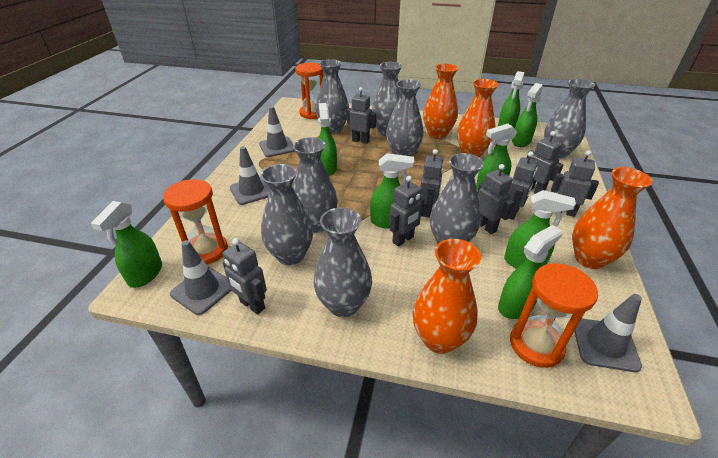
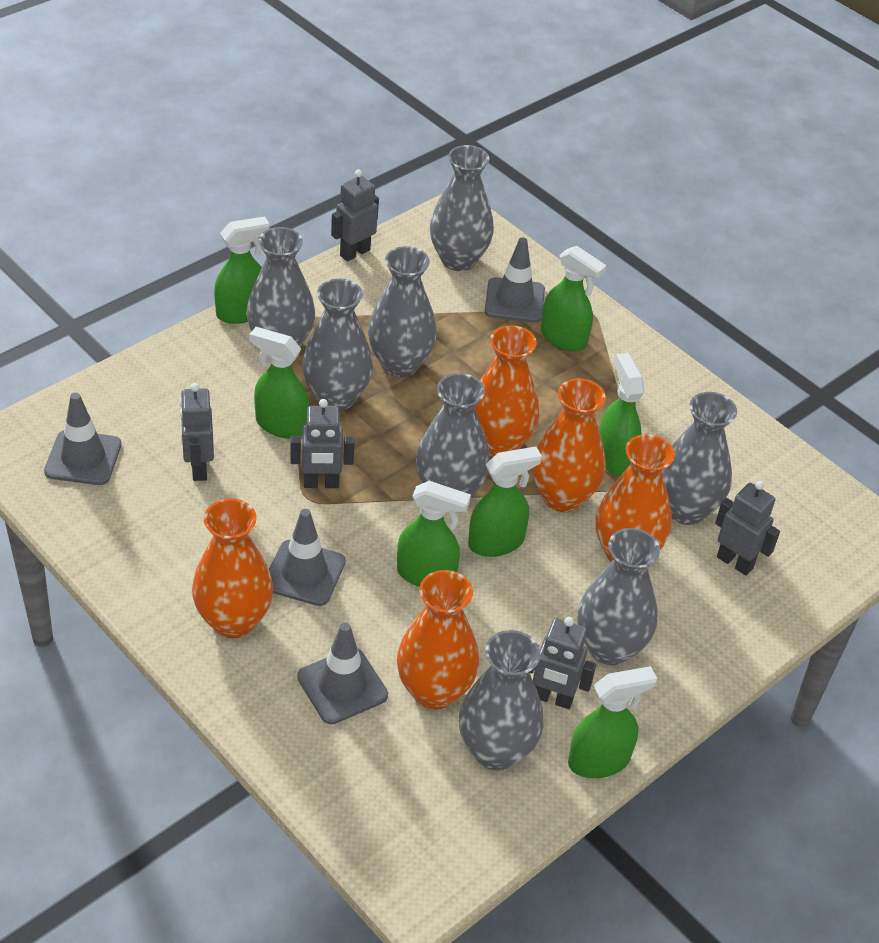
green spray bottle: 8 -> 7
grey robot: 8 -> 5
orange hourglass: 3 -> 0
orange vase: 4 -> 5

